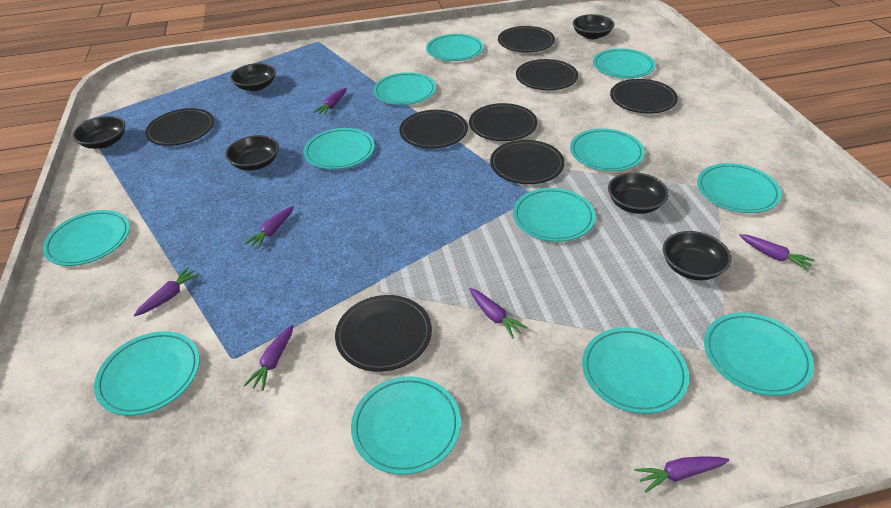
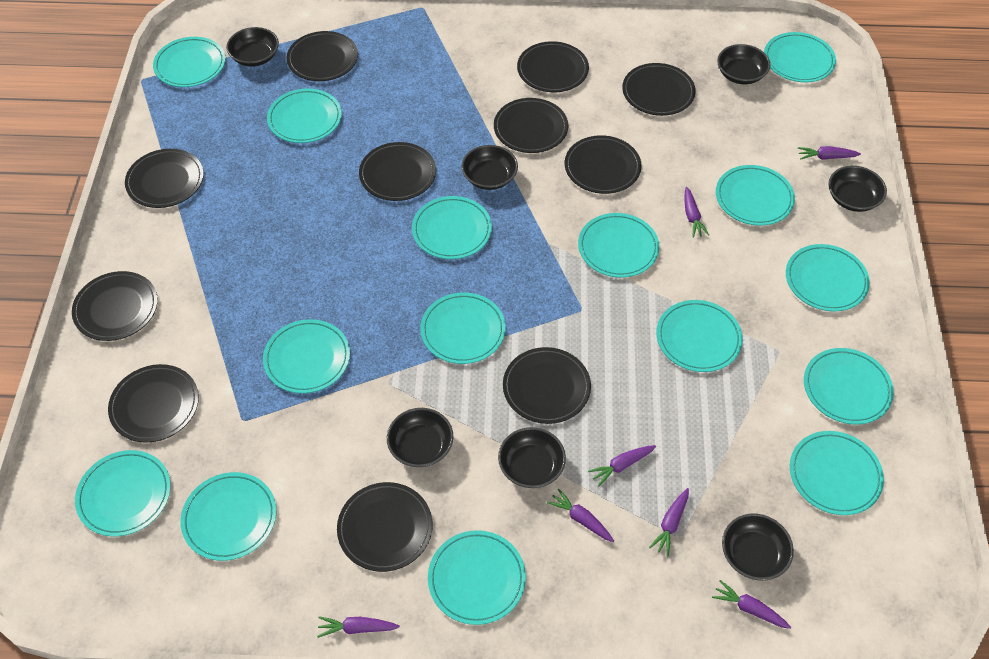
black bowl: 6 -> 7
black plate: 8 -> 11
turquoise plate: 12 -> 15

